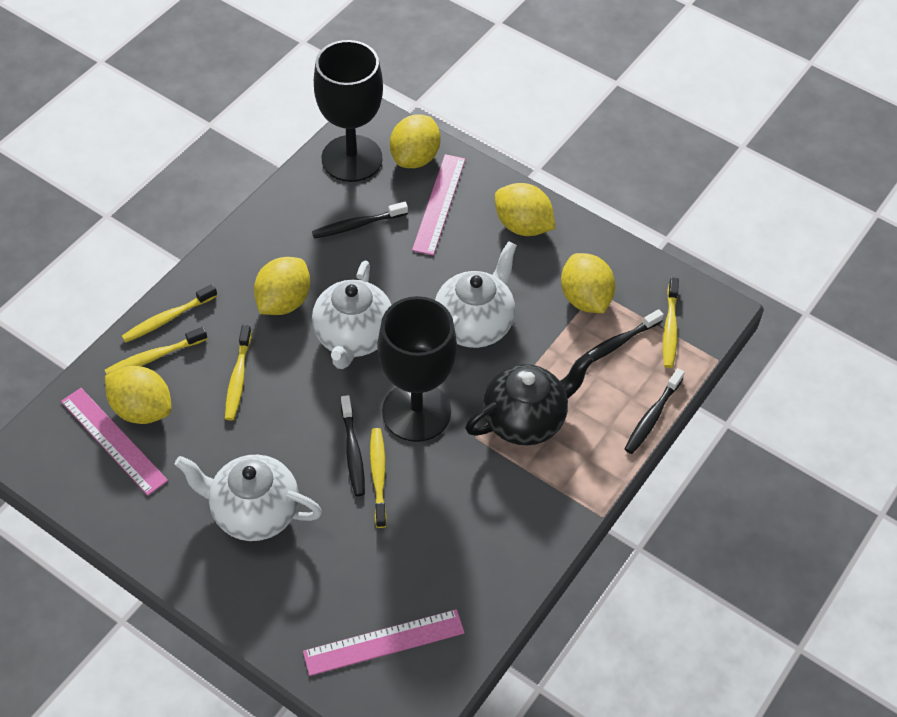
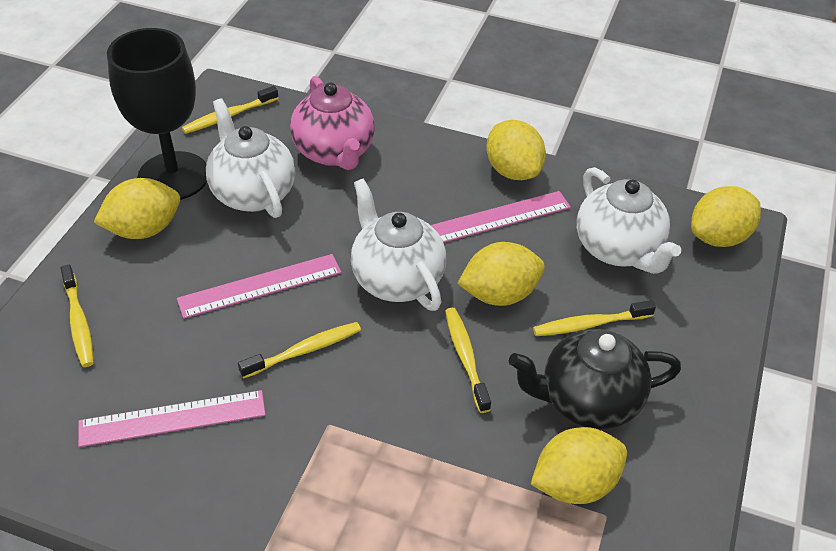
black goblet: 2 -> 1
black toothbrush: 4 -> 0
pink teapot: 0 -> 1

